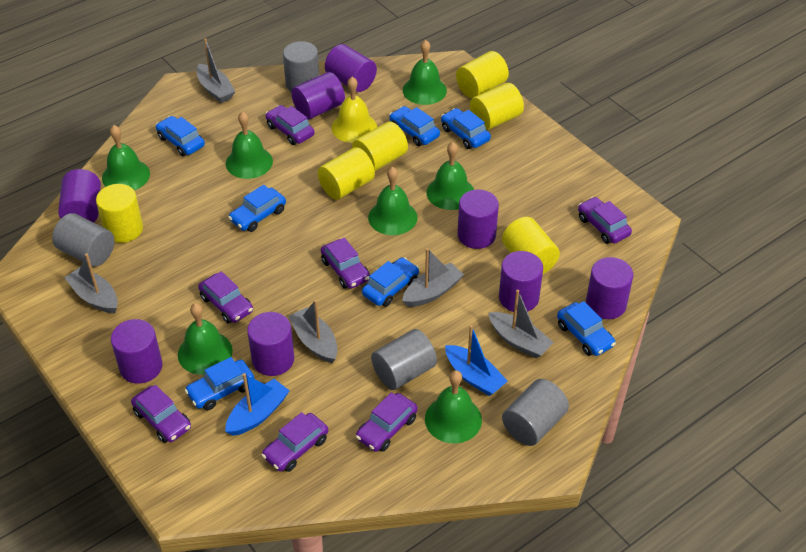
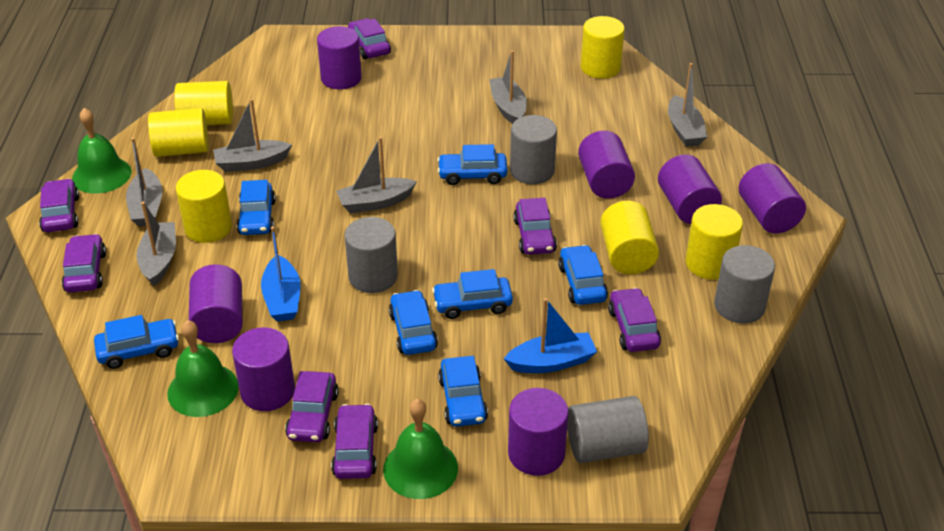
green bell: 7 -> 3
grey boat: 5 -> 6
purple cylinder: 8 -> 7
yellow bell: 1 -> 0

